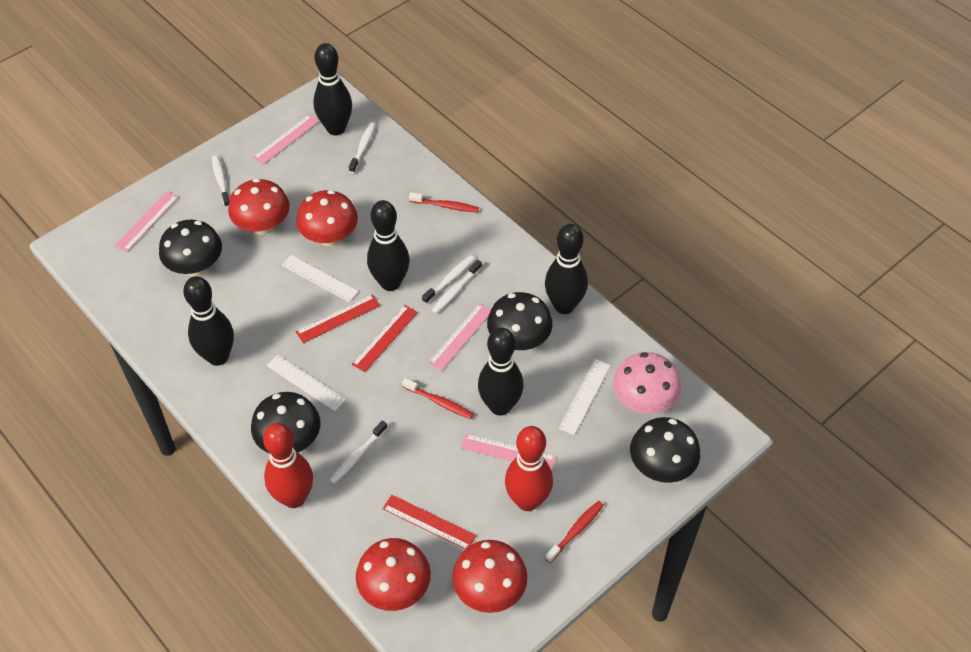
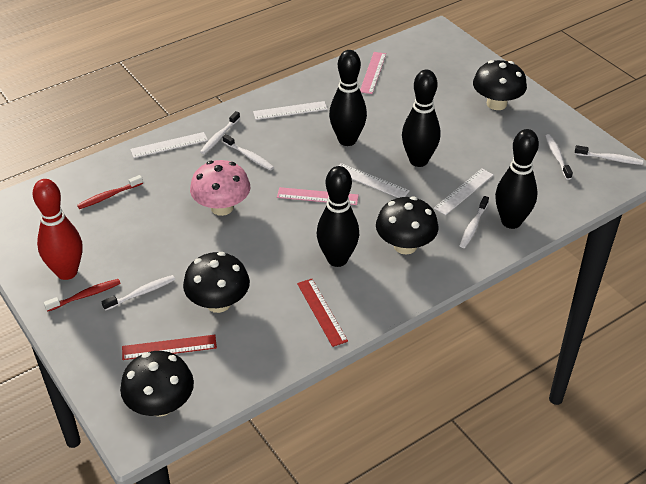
black bowling pin: 5 -> 4
pink ruler: 4 -> 2
red bowling pin: 2 -> 1
red mushroom: 4 -> 0
red ruler: 3 -> 2
red toothbrush: 3 -> 2
white ruler: 3 -> 4
white toothbrush: 5 -> 6

